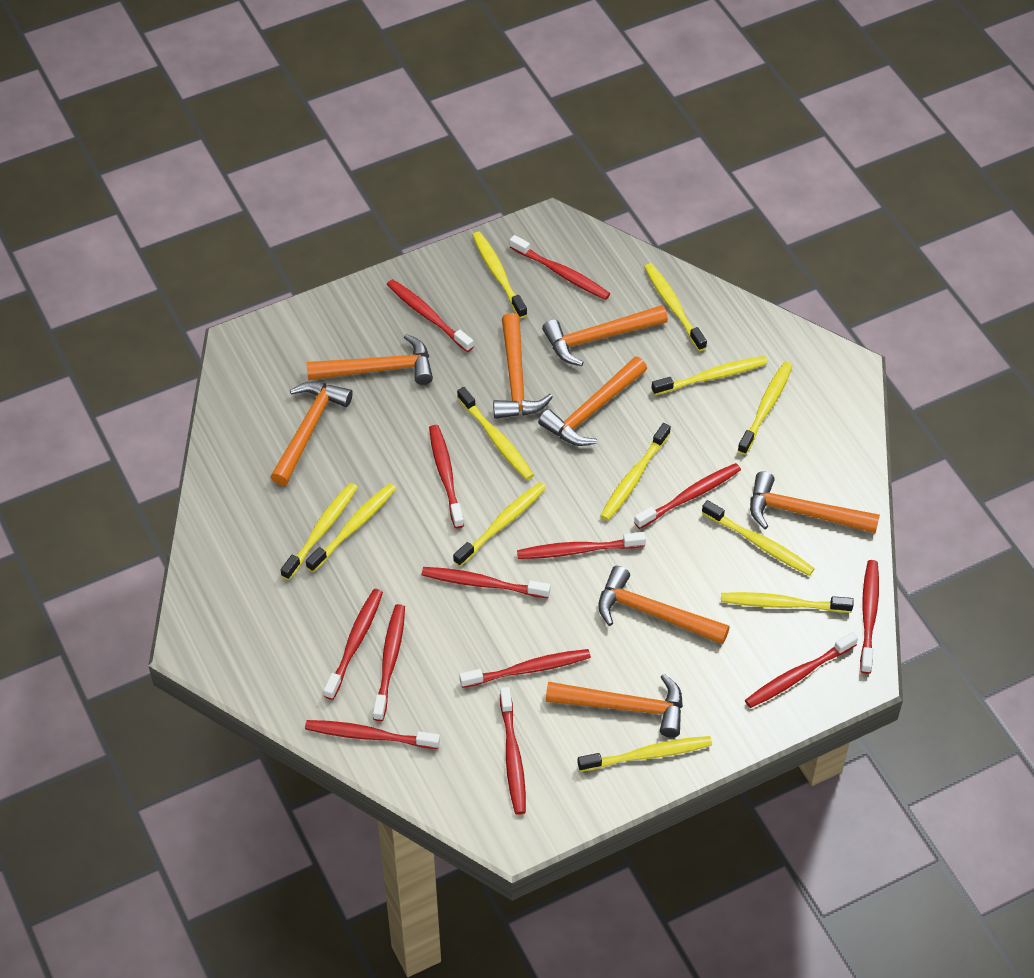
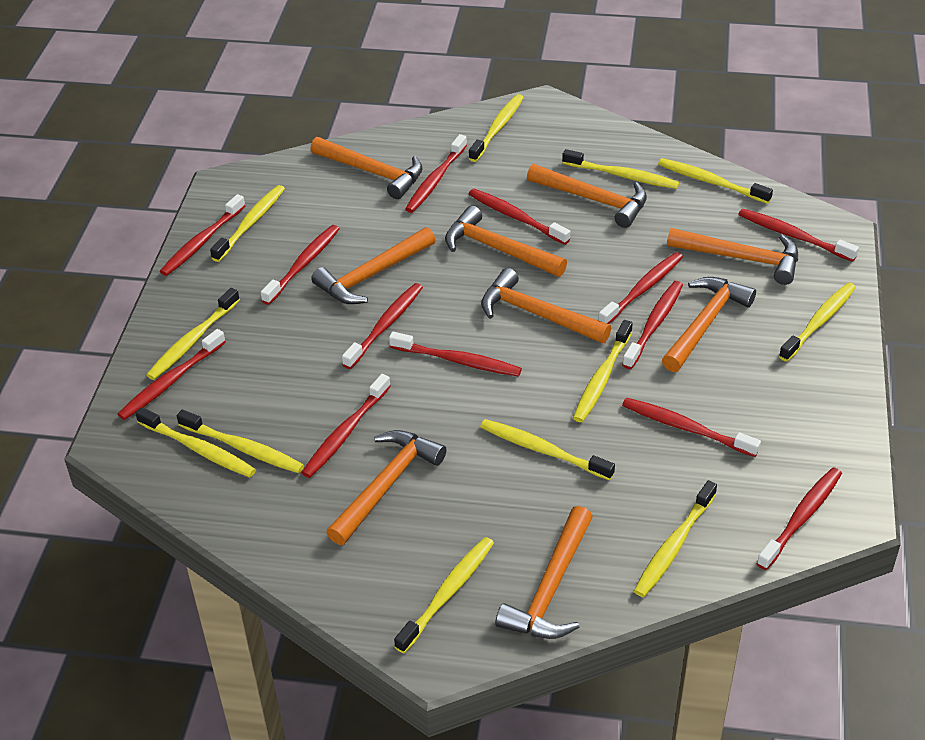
orange hammer: 8 -> 9

